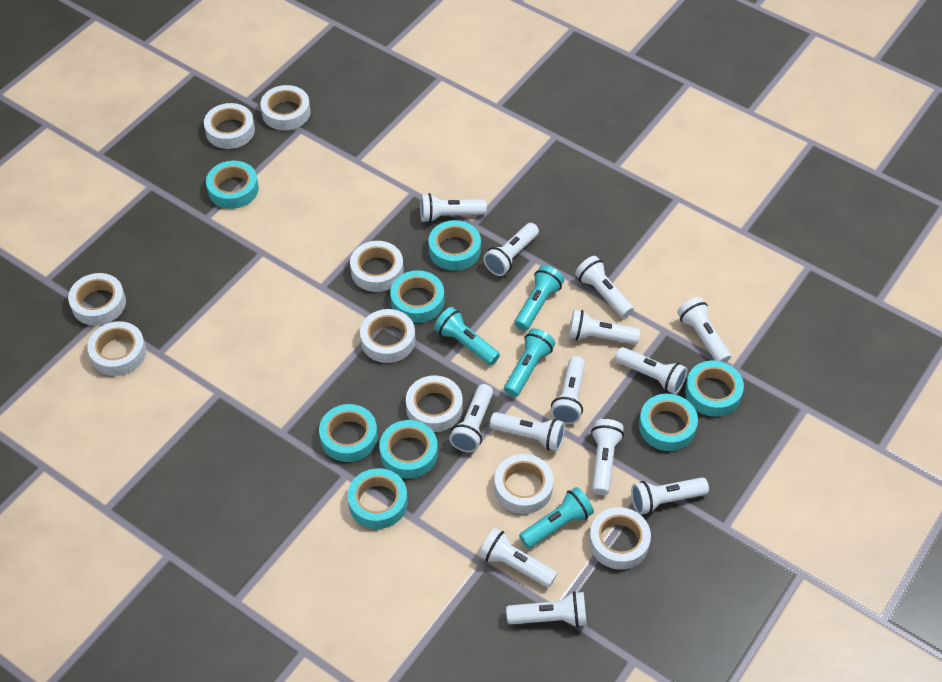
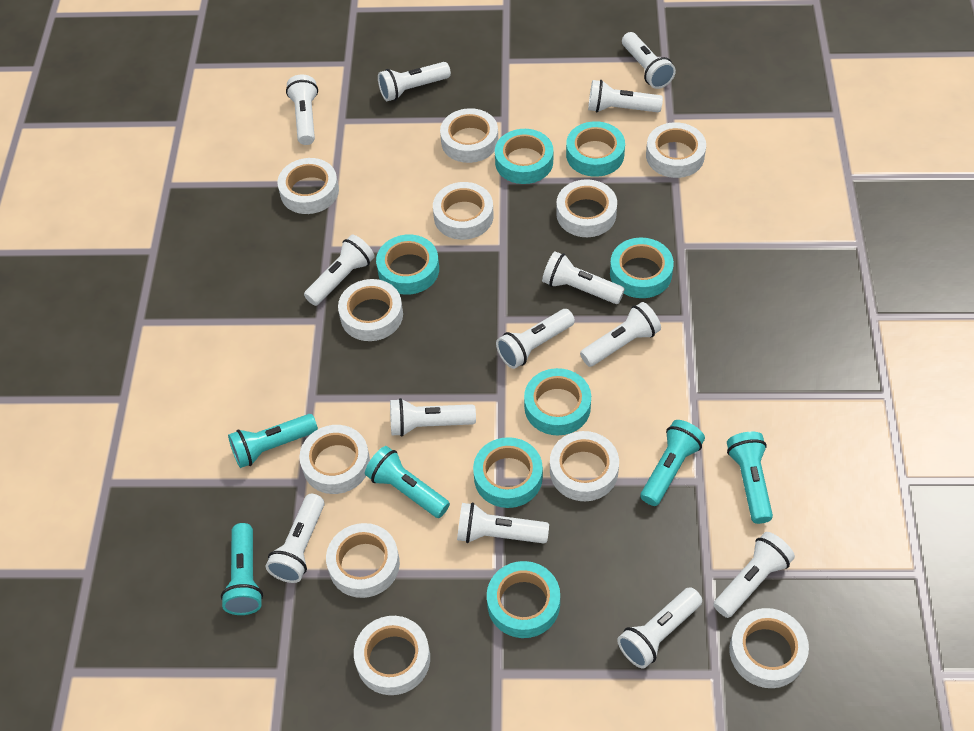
turquoise flashlight: 4 -> 5
turquoise tape: 8 -> 7
white tape: 9 -> 11

